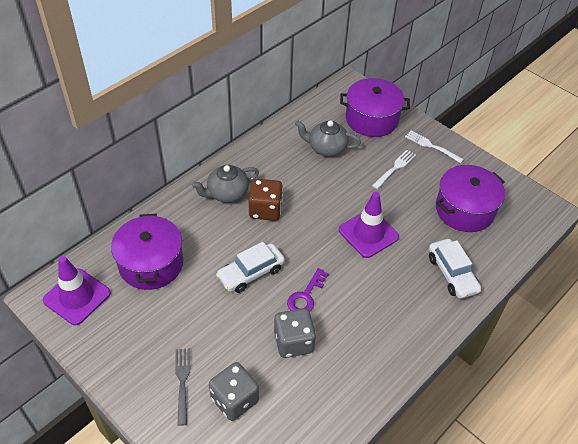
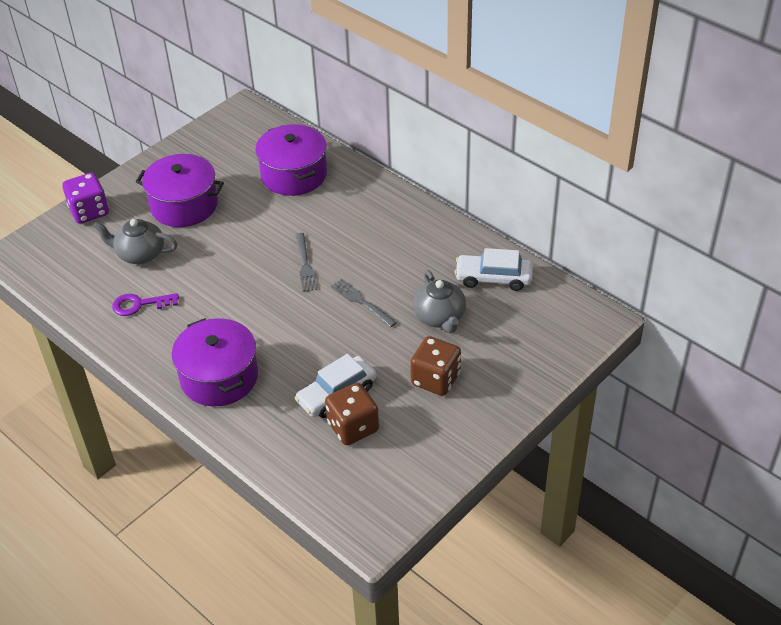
brown dice: 1 -> 2
grey dice: 2 -> 0
grey fork: 1 -> 2
purple dice: 0 -> 1
purple traffic cone: 2 -> 0
white fork: 2 -> 0

